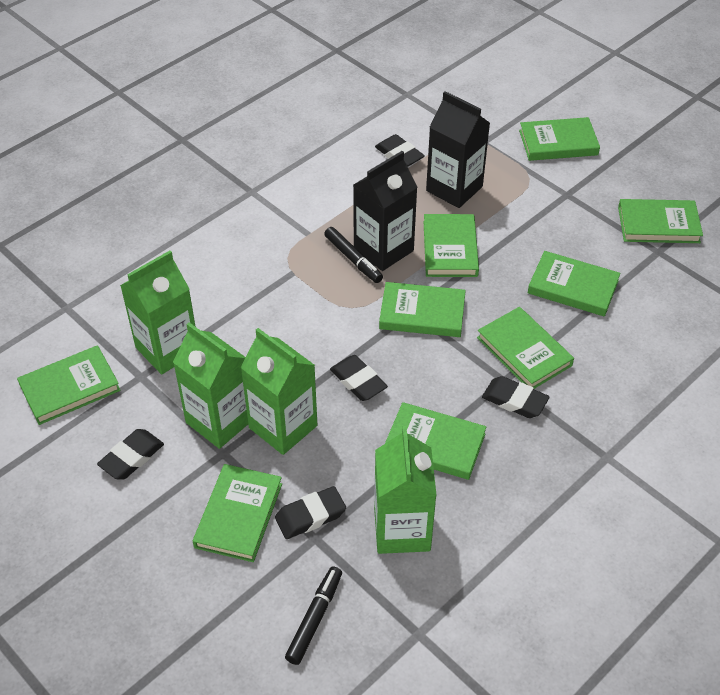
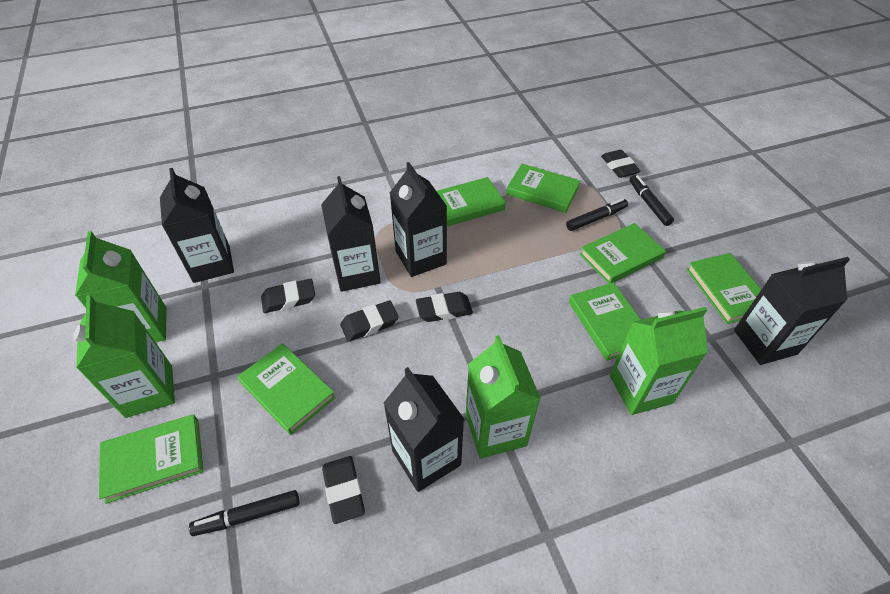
black carton: 2 -> 5
black marker: 2 -> 3
green book: 9 -> 7

